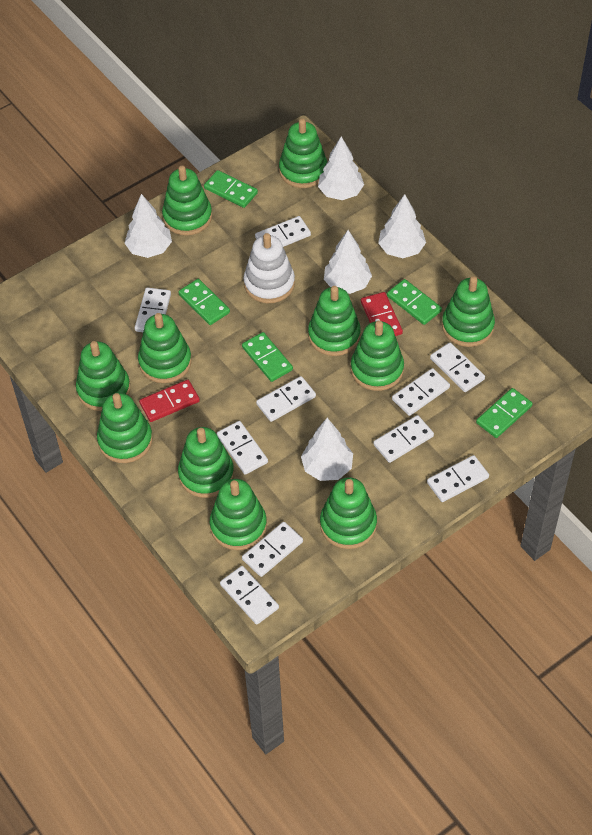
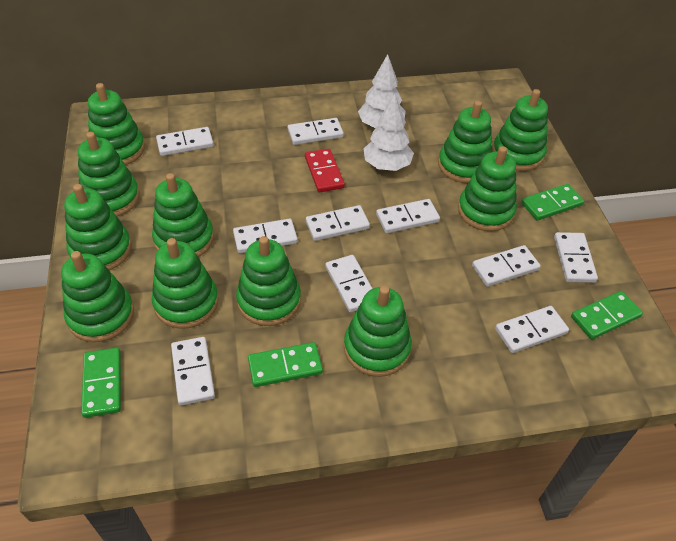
green domino: 5 -> 4
red domino: 2 -> 1
white stacking toy: 1 -> 0
white tree: 5 -> 2

